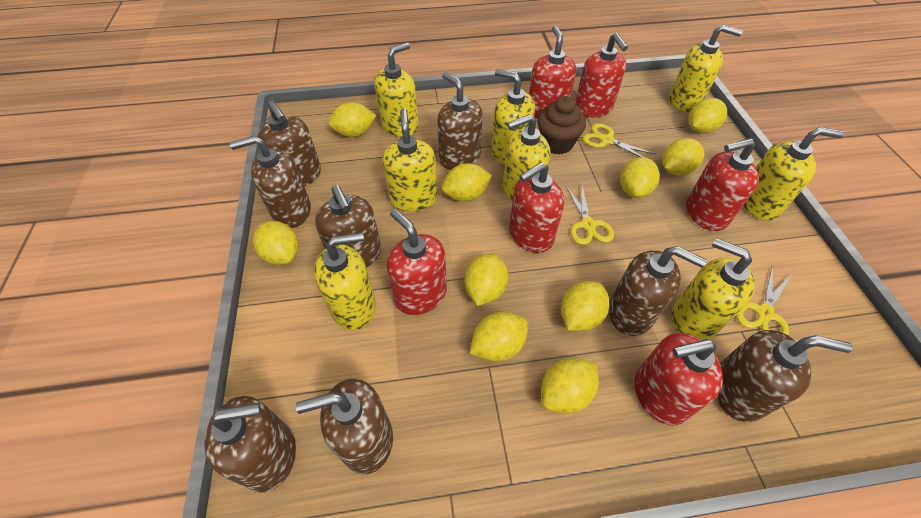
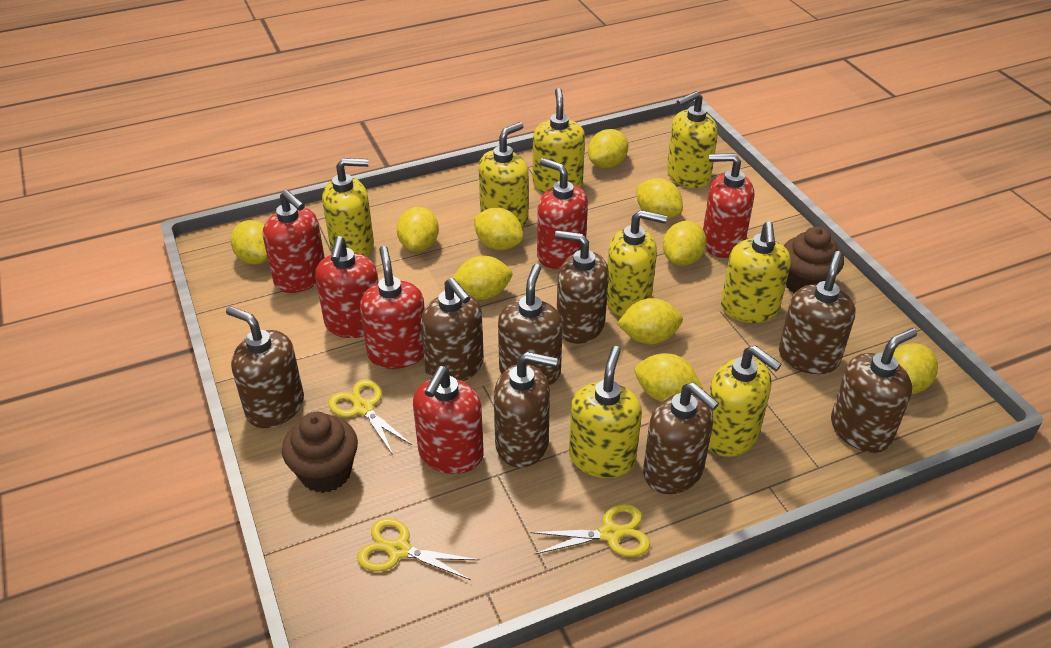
brown cupcake: 1 -> 2

